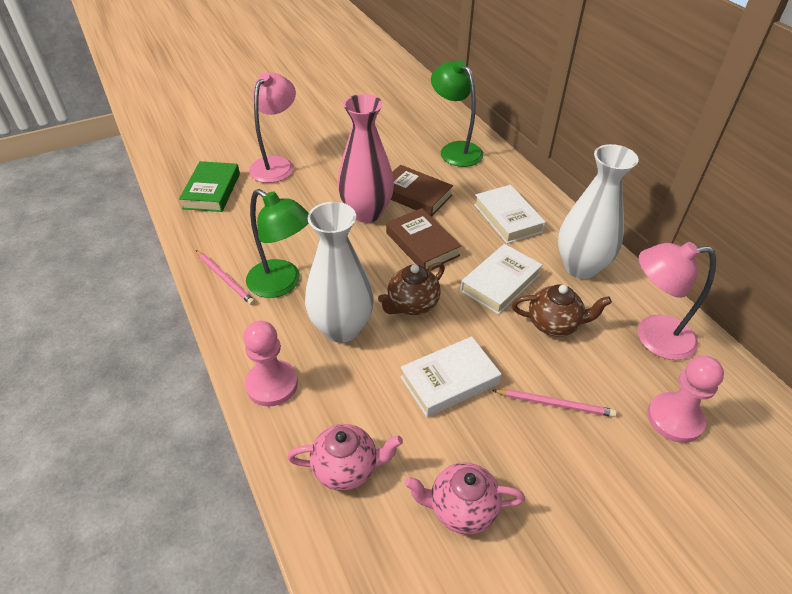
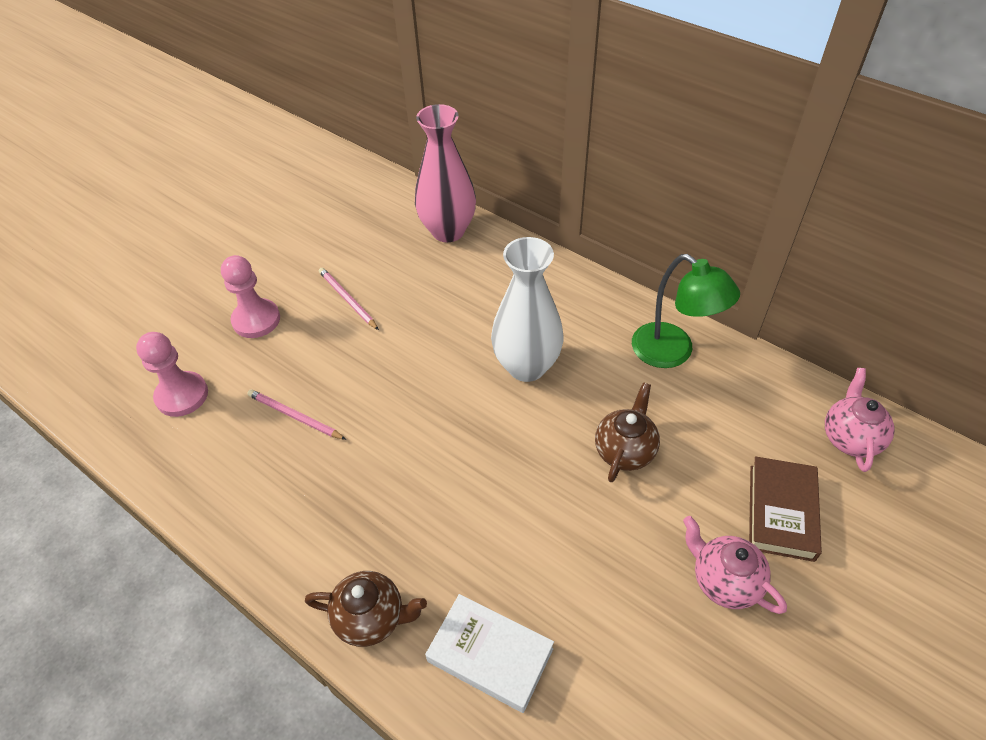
brown book: 2 -> 1
green book: 1 -> 0
green lamp: 2 -> 1
pink lamp: 2 -> 0
white book: 3 -> 1
white vase: 2 -> 1

